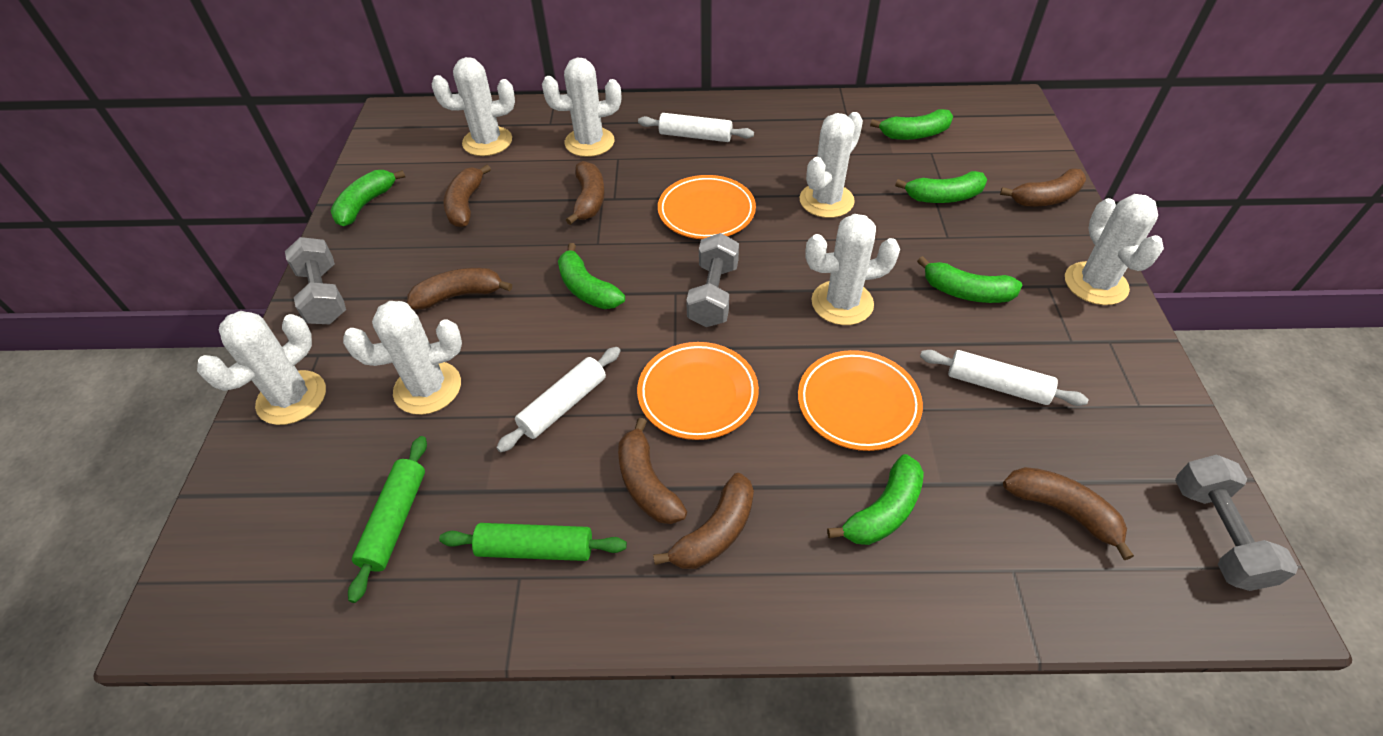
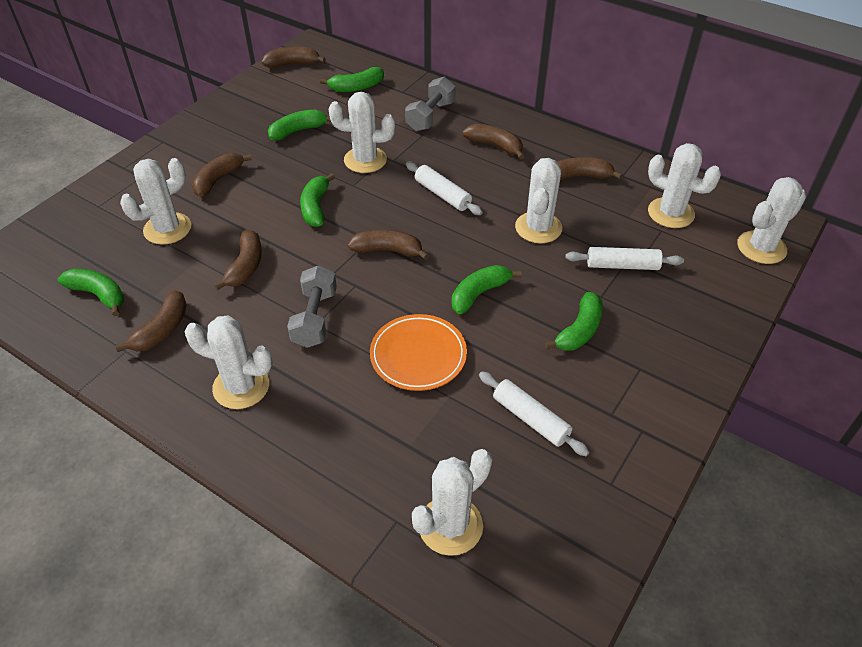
green rolling pin: 2 -> 0
grey dumbbell: 3 -> 2
orange plate: 3 -> 1

